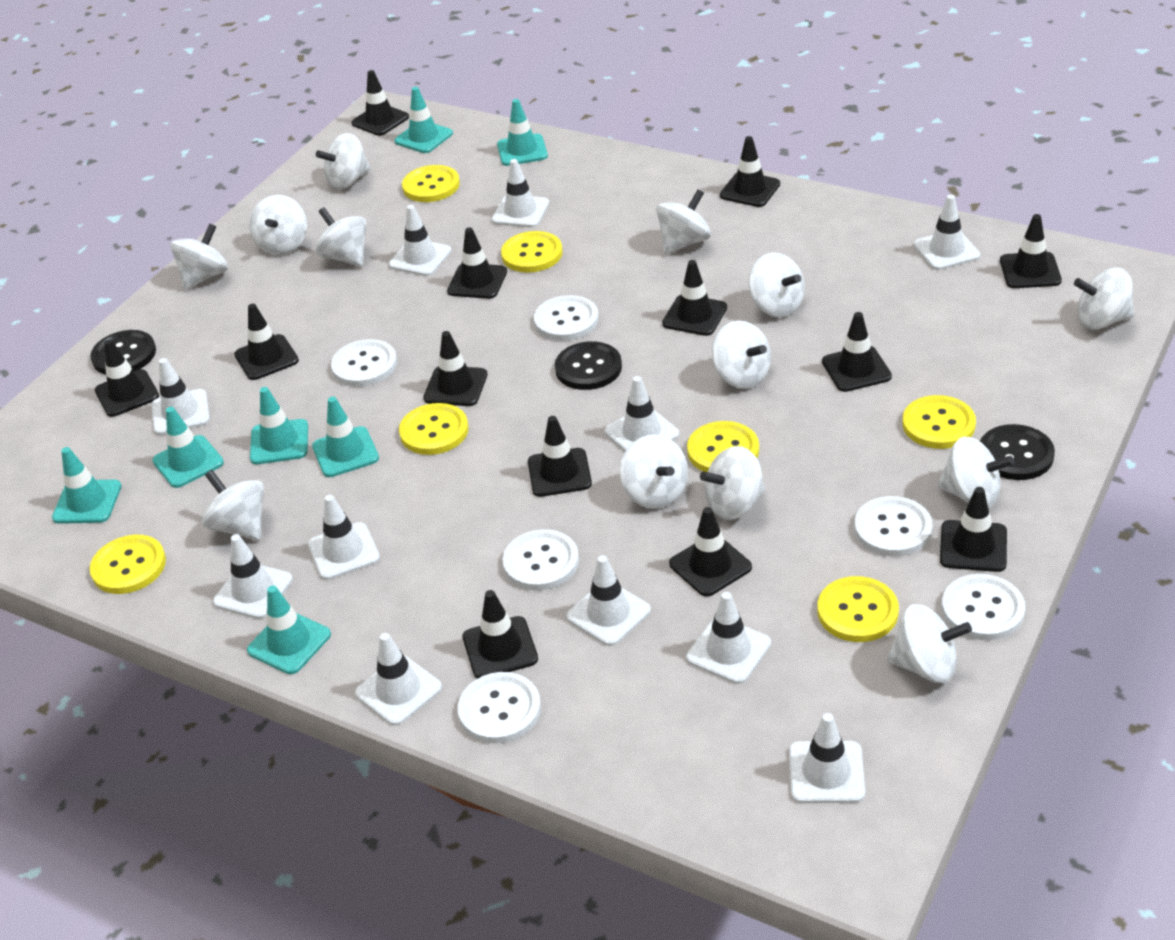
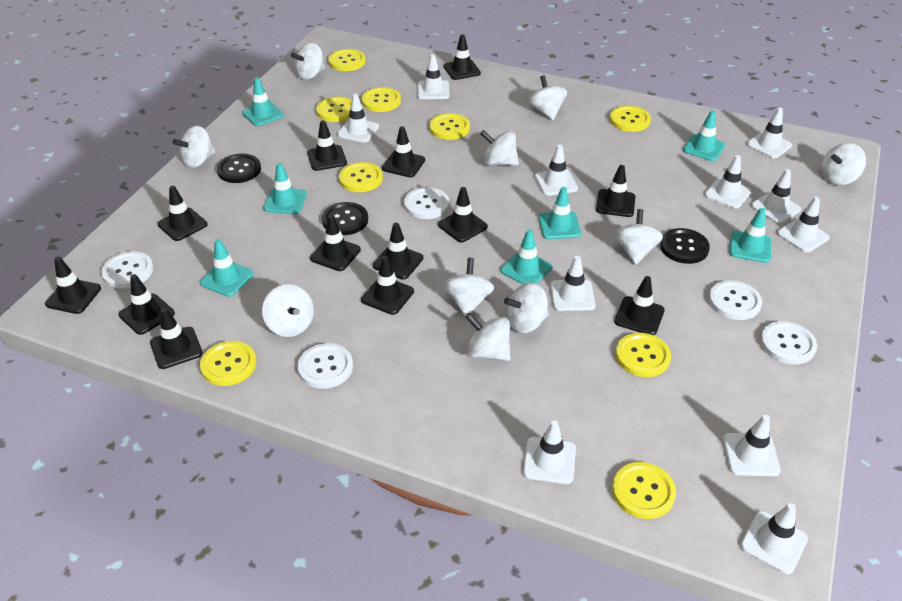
white button: 6 -> 5
white spinning top: 13 -> 10
yellow button: 7 -> 9

